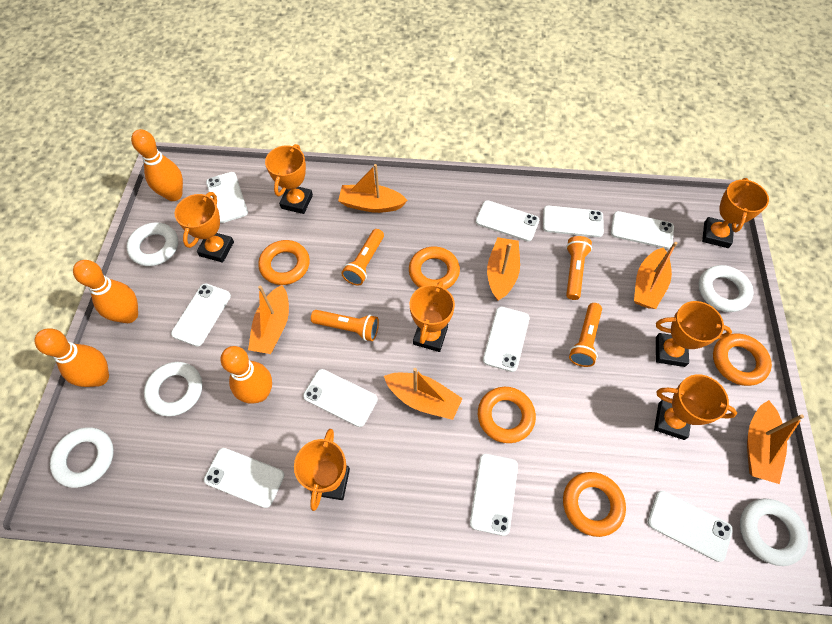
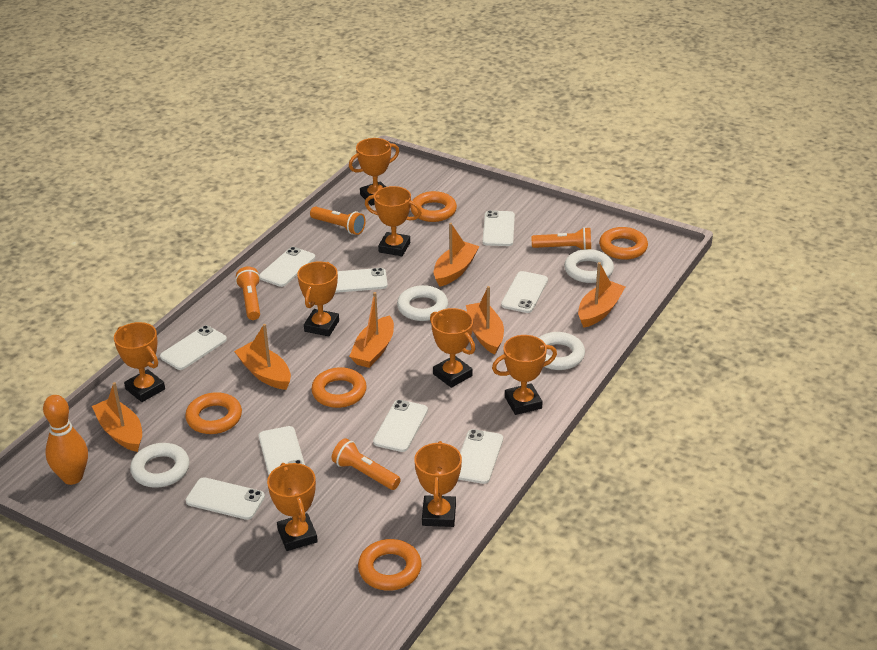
orange bowling pin: 4 -> 1
orange trophy: 7 -> 8
white phone: 10 -> 9
white ring: 5 -> 4

